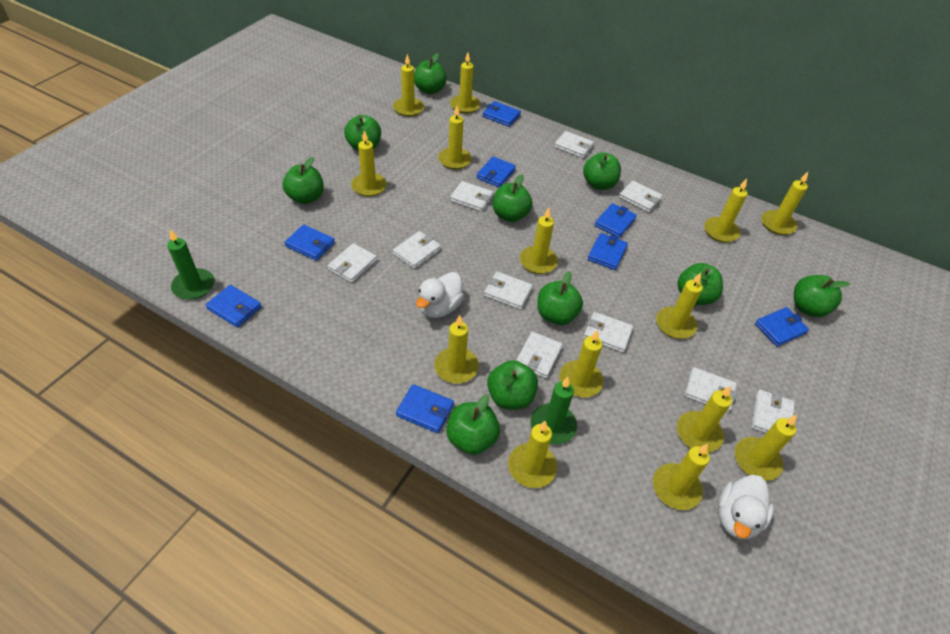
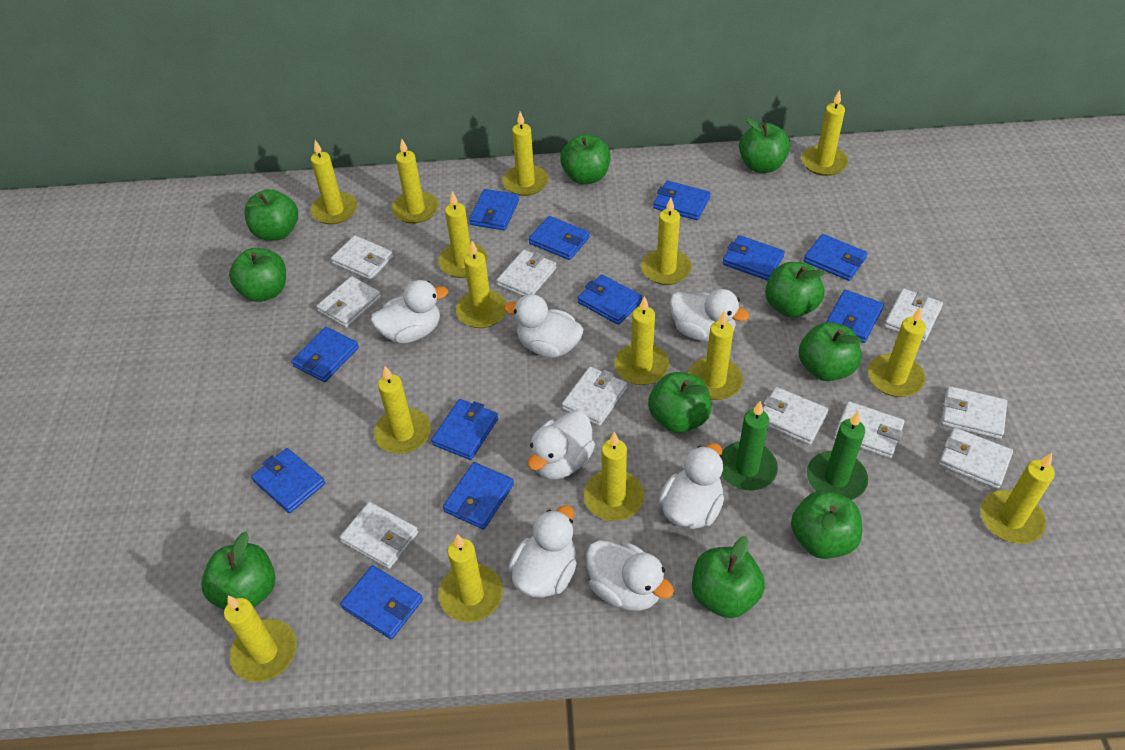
blue wallet: 8 -> 12
white duck: 2 -> 7
yellow candle: 14 -> 15

